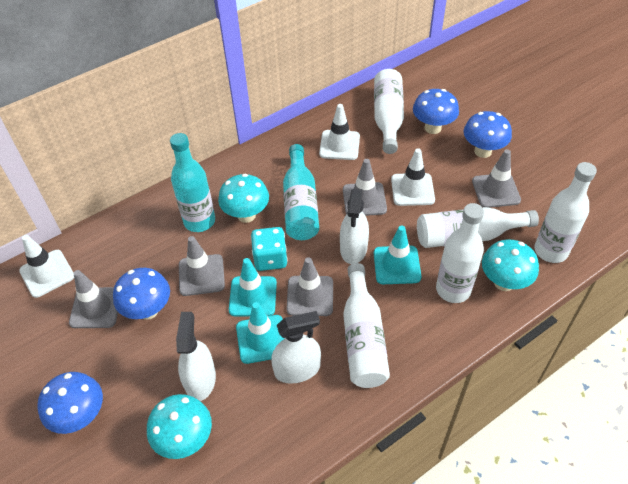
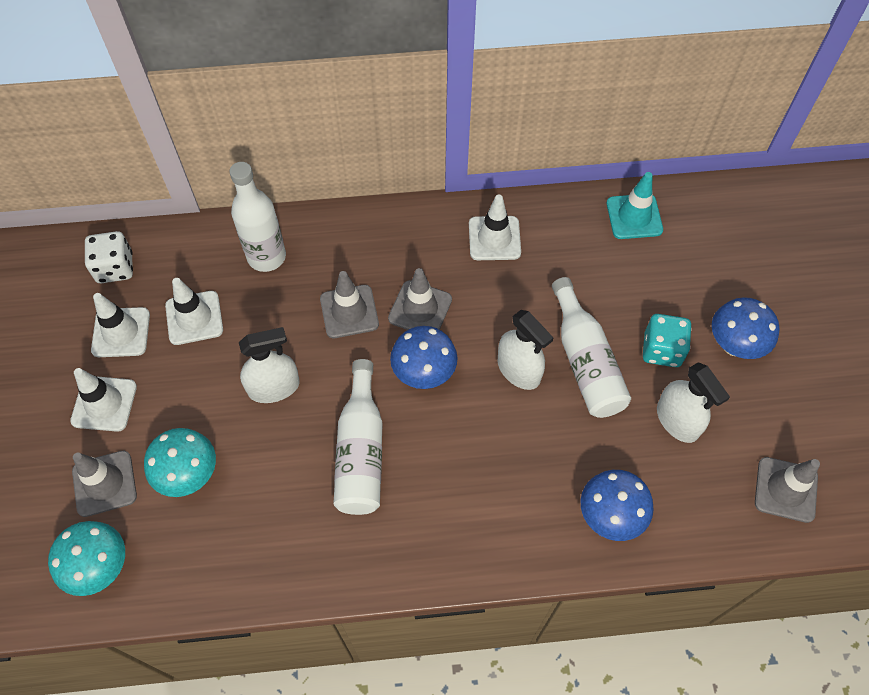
blue mushroom: 4 -> 3
grey traffic cone: 5 -> 4
turquoise bottle: 2 -> 0
turquoise mushroom: 3 -> 2
turquoise traffic cone: 3 -> 1
white bottle: 5 -> 3
white dice: 0 -> 1
white traffic cone: 3 -> 4

